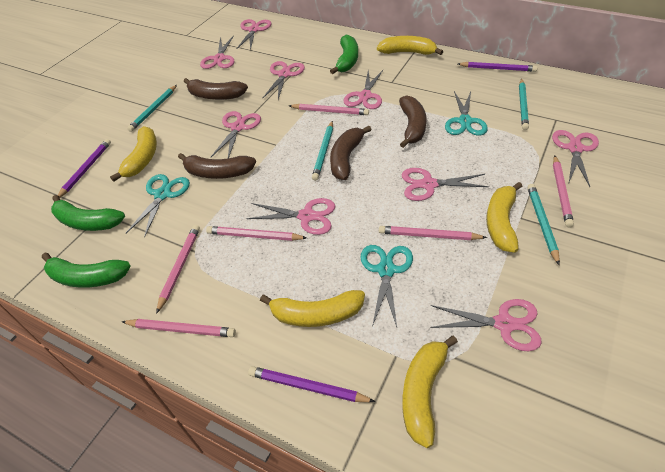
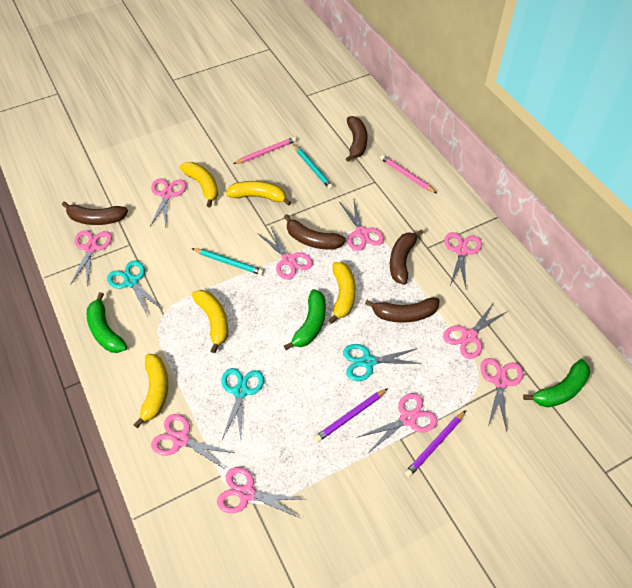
brown banana: 4 -> 5
pink pencil: 6 -> 2
pink scissors: 9 -> 10
purple pencil: 3 -> 2
turquoise pencil: 4 -> 2

